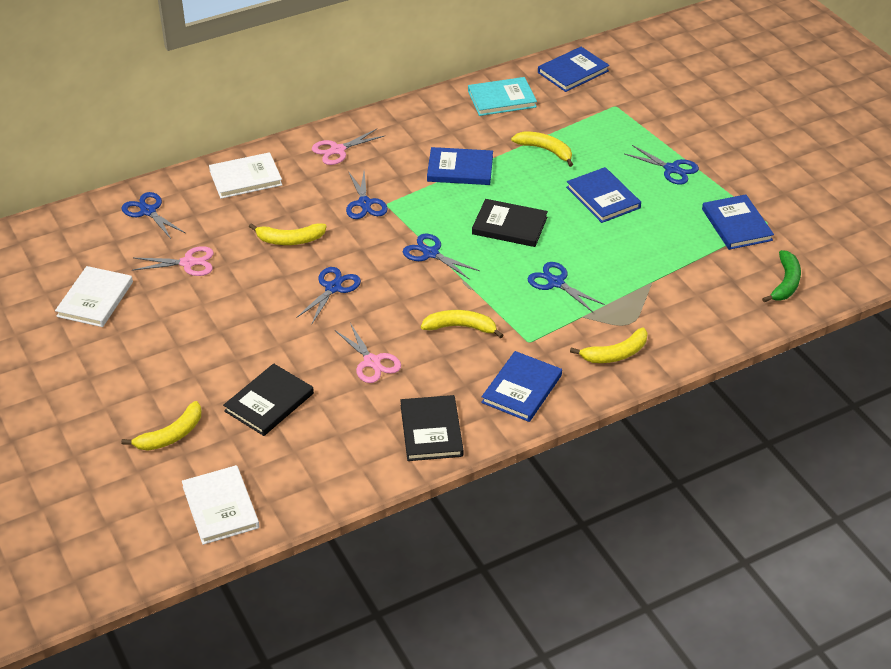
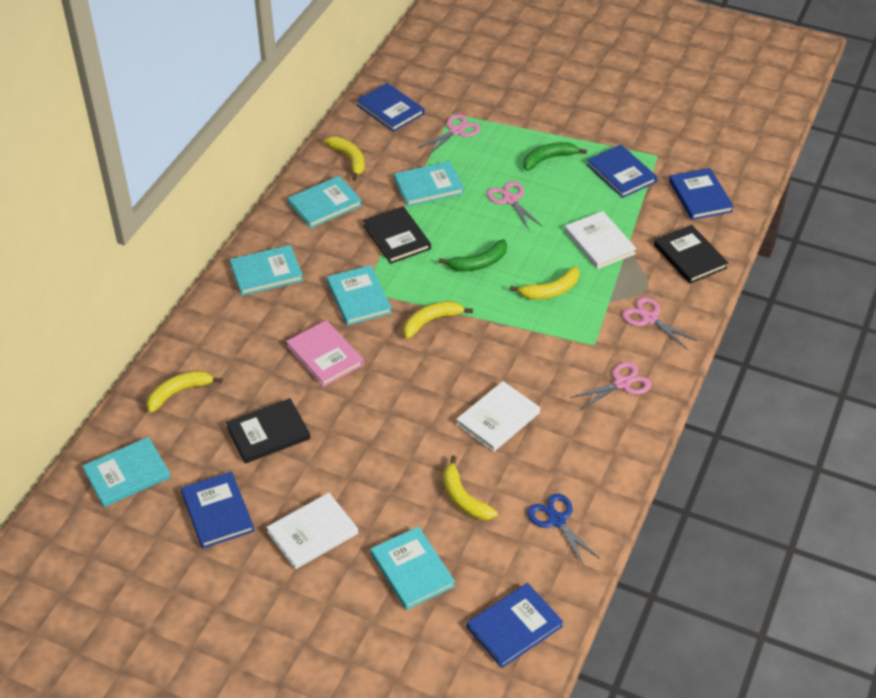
blue scissors: 6 -> 1
green banana: 1 -> 2
pink book: 0 -> 1
pink scissors: 3 -> 4
turquoise book: 1 -> 6

